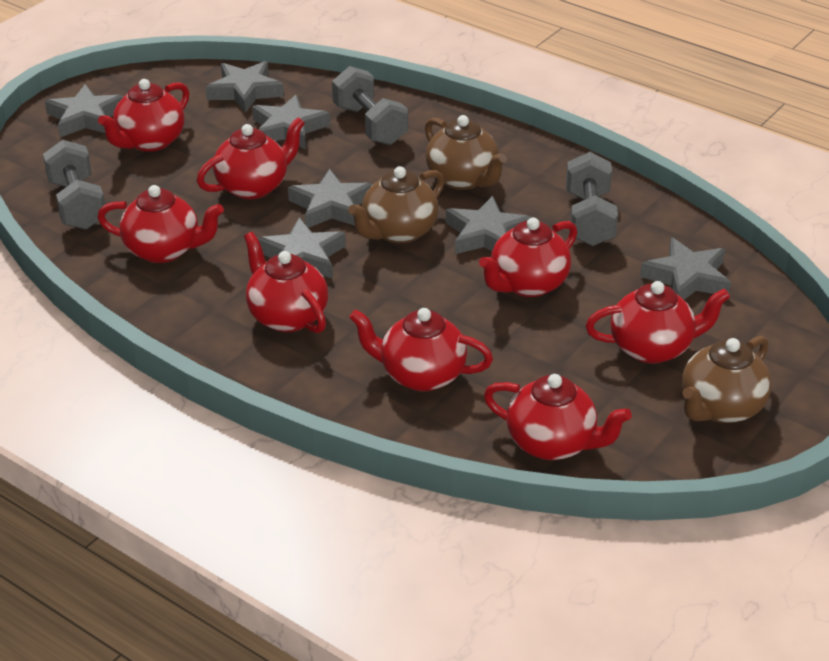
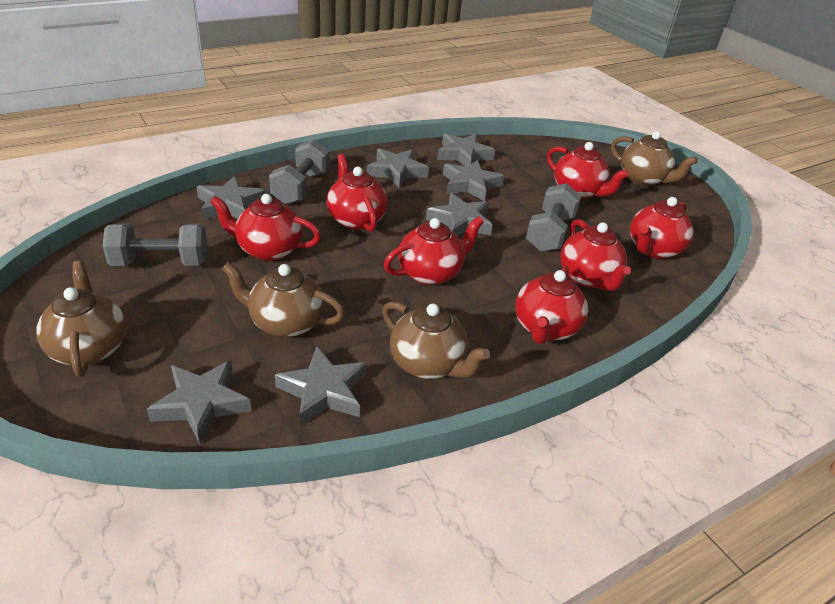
brown teapot: 3 -> 4
red teapot: 8 -> 7

